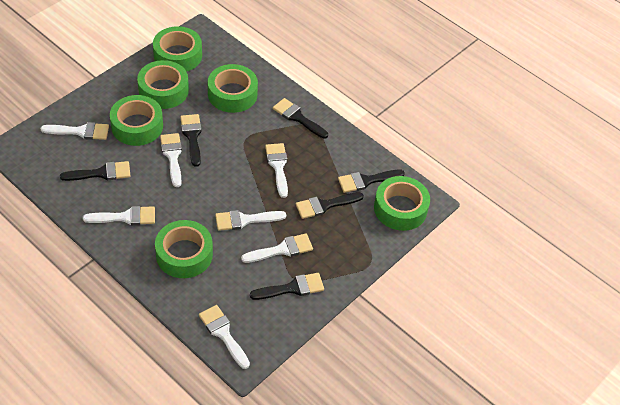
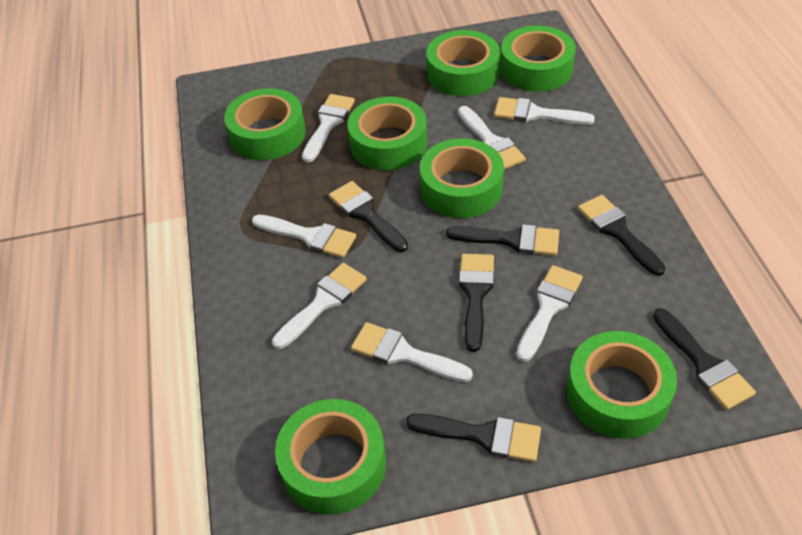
green tape: 6 -> 7

